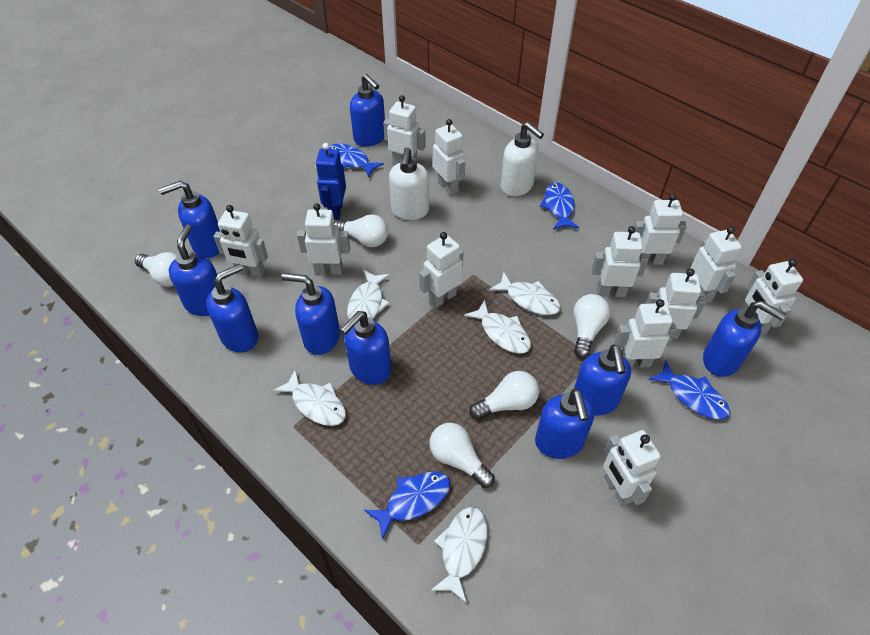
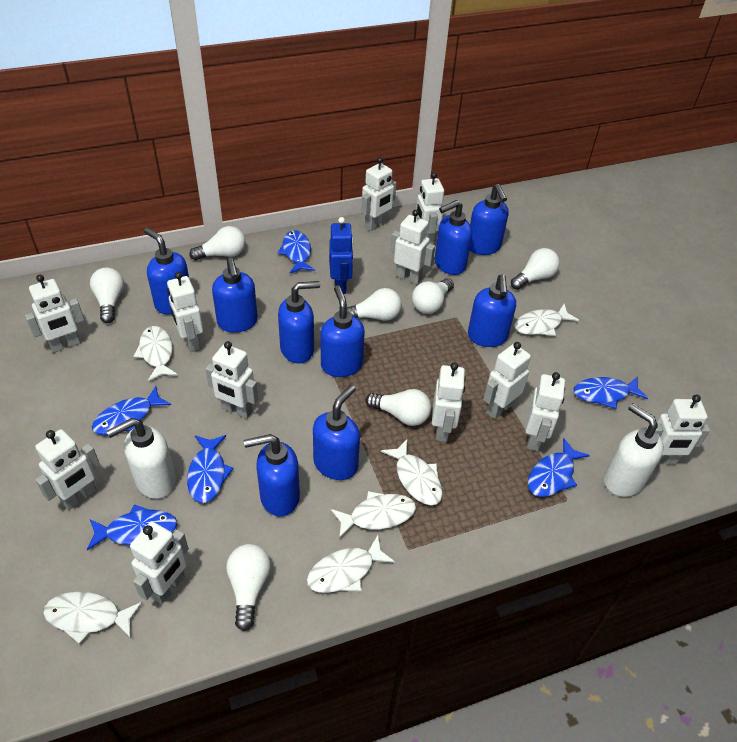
blue fish: 4 -> 6
white fish: 5 -> 6
white light bulb: 5 -> 7

